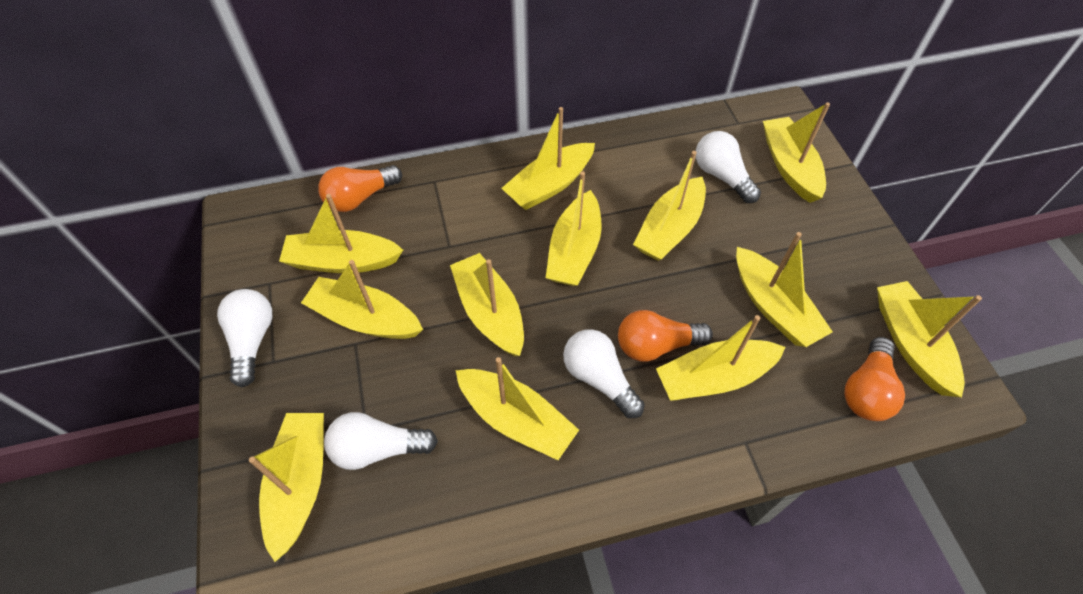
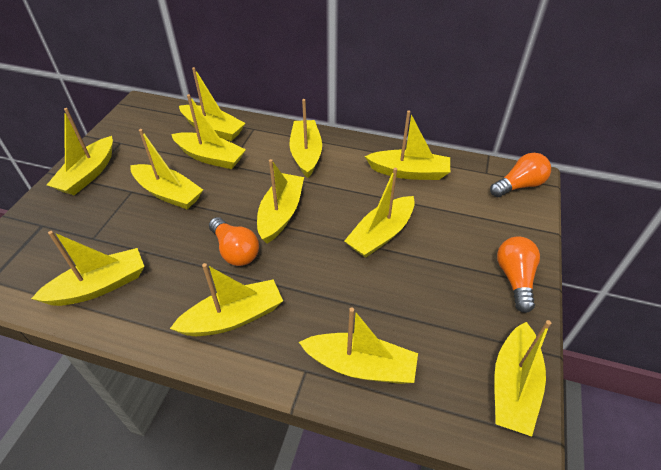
white light bulb: 4 -> 0

